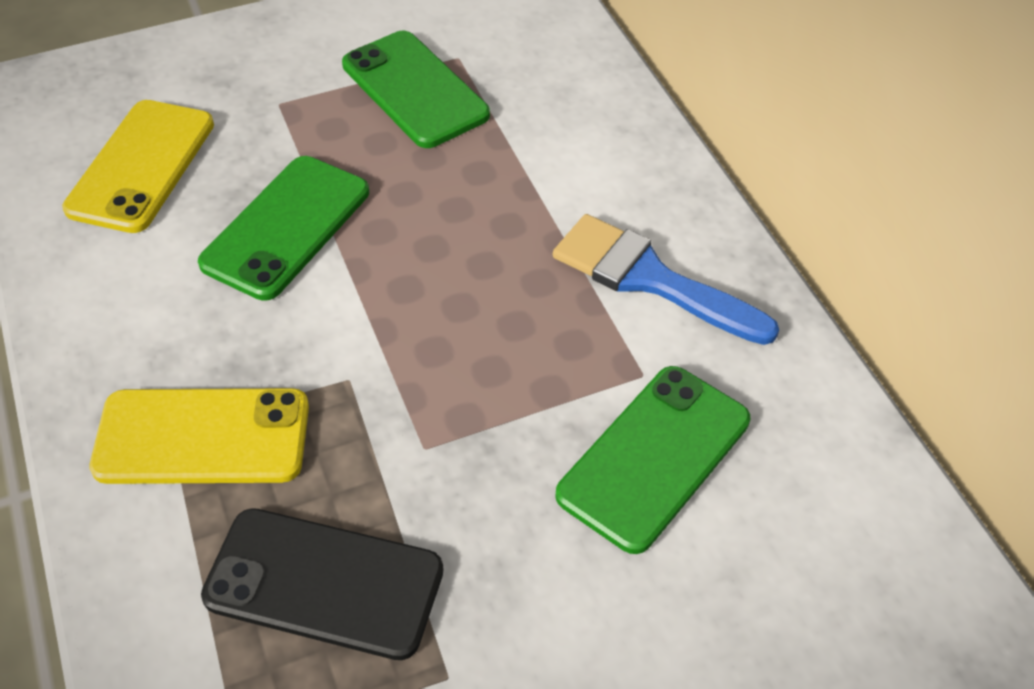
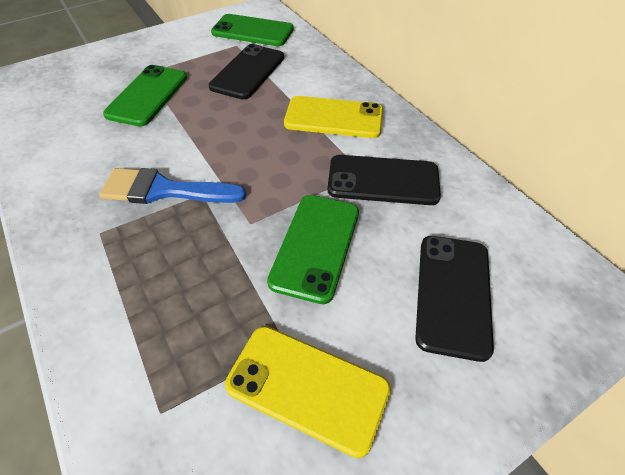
black phone: 1 -> 3

